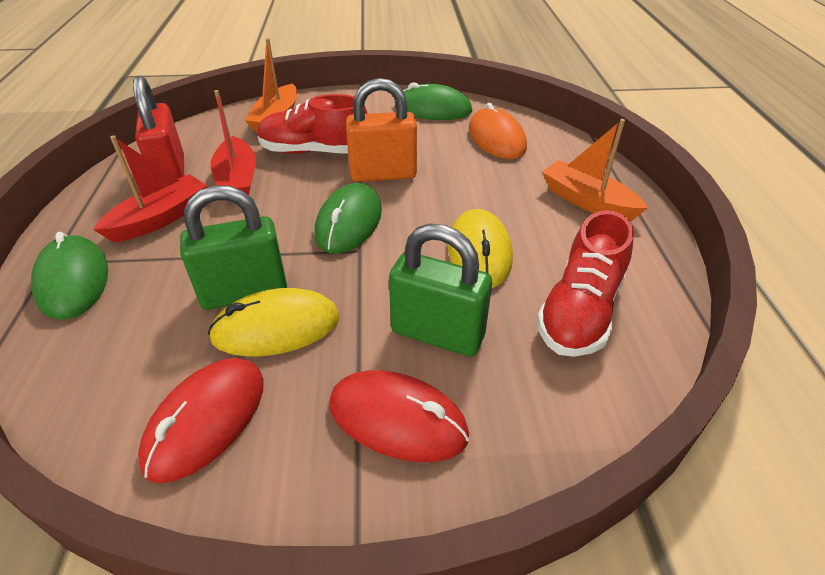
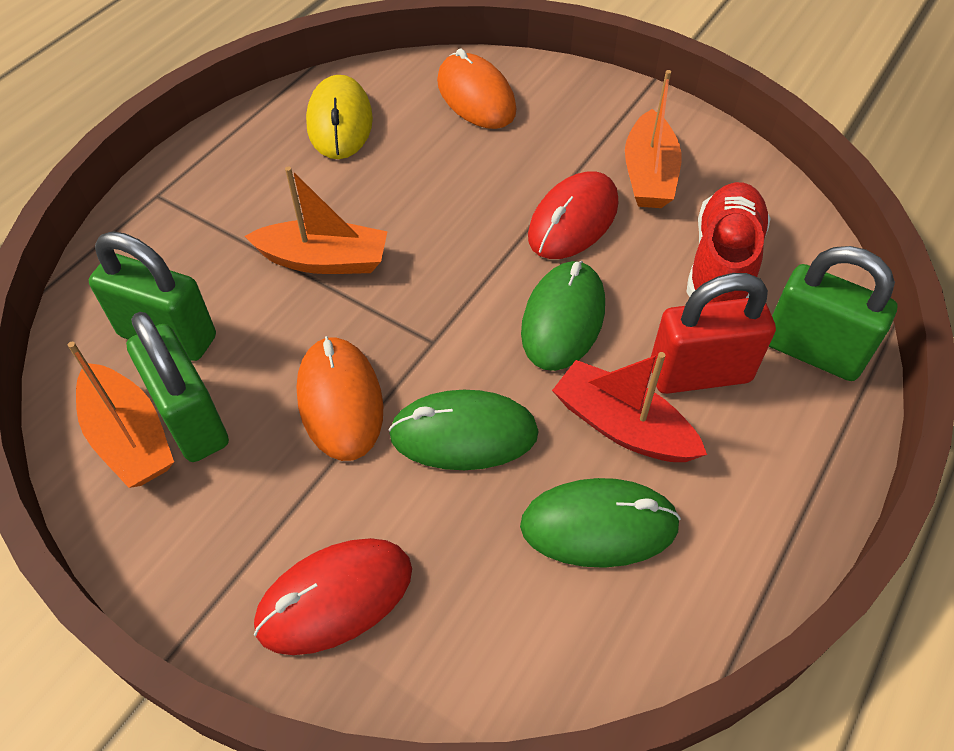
green padlock: 2 -> 3
orange boat: 2 -> 3
orange mouse: 1 -> 2
orange padlock: 1 -> 0
red boat: 2 -> 1
red shoe: 2 -> 1
yellow mouse: 2 -> 1

